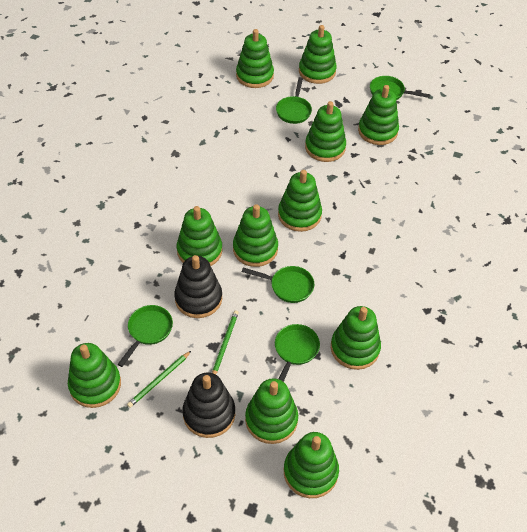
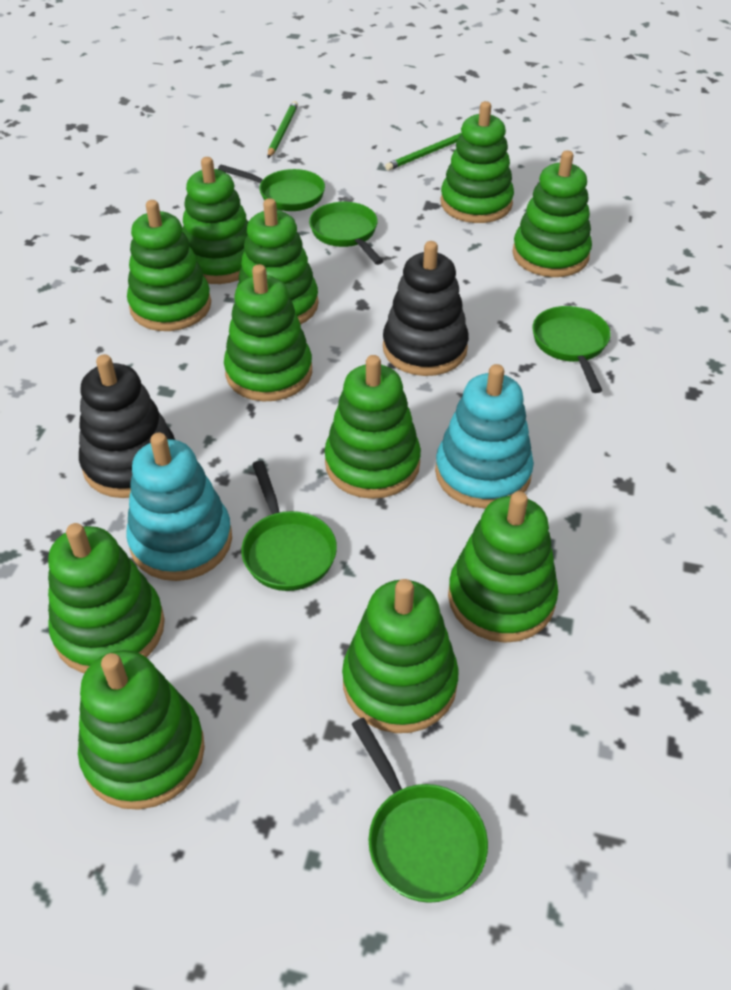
turquoise stacking toy: 0 -> 2

